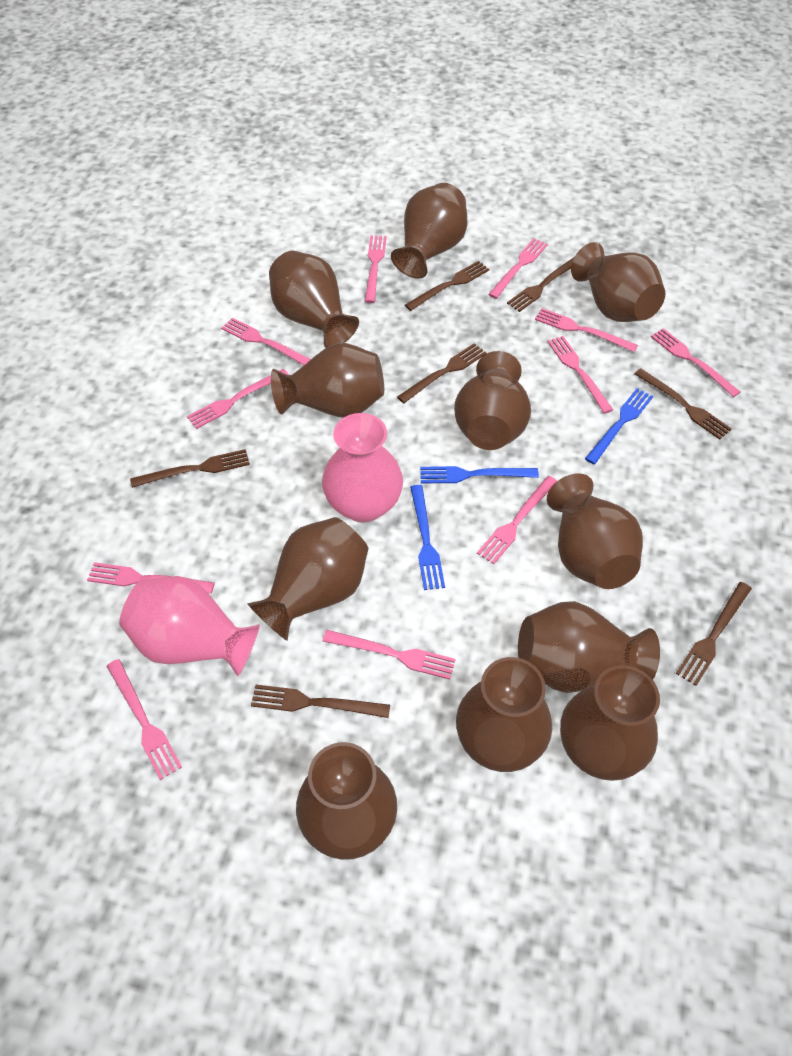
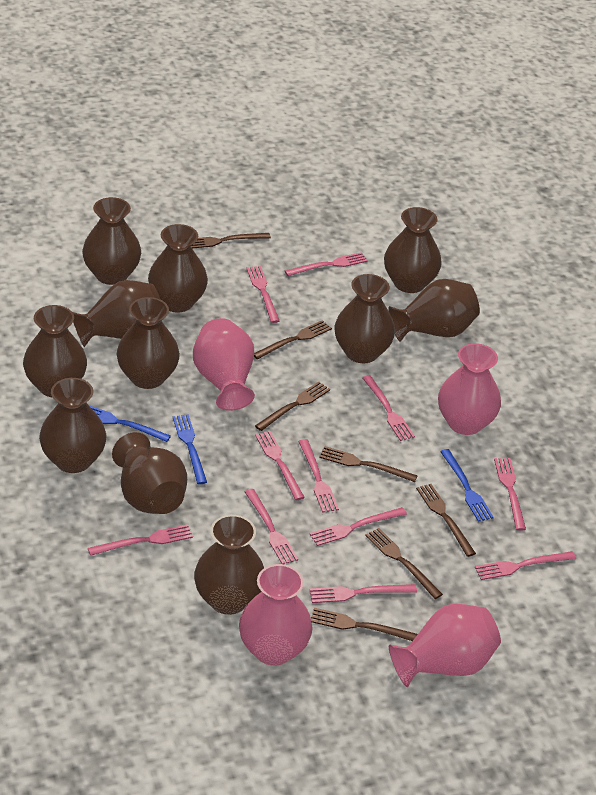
pink vase: 2 -> 4

